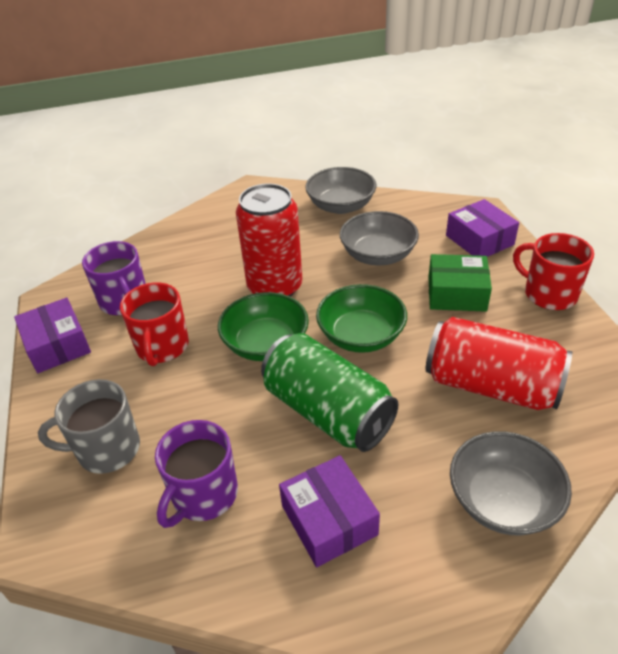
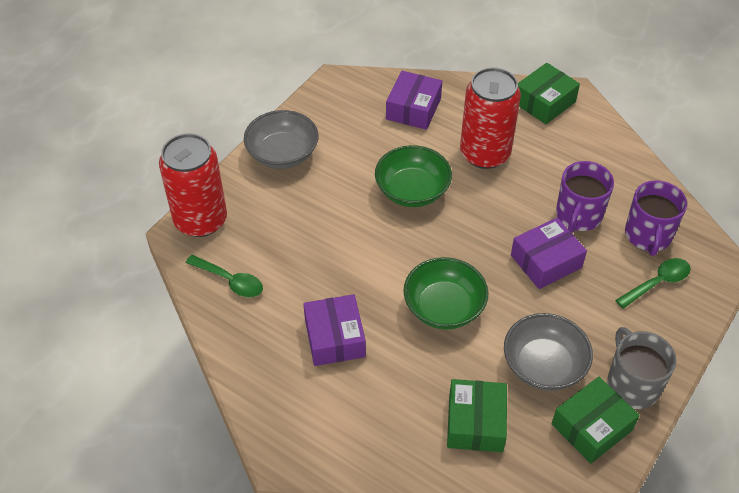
green box: 1 -> 3
green can: 1 -> 0
green spoon: 0 -> 2
grey bowl: 3 -> 2
red mug: 2 -> 0

